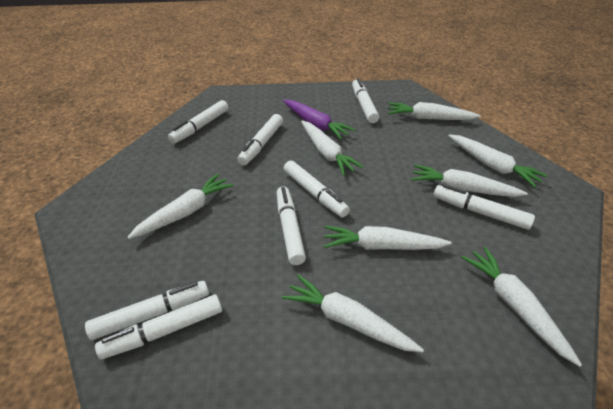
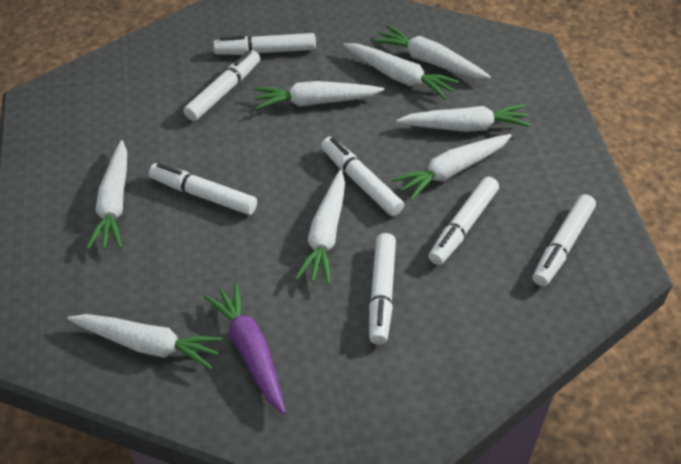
white marker: 8 -> 7

